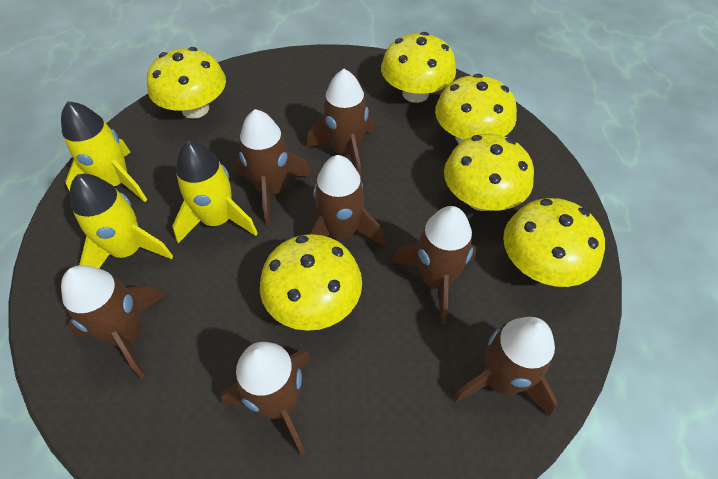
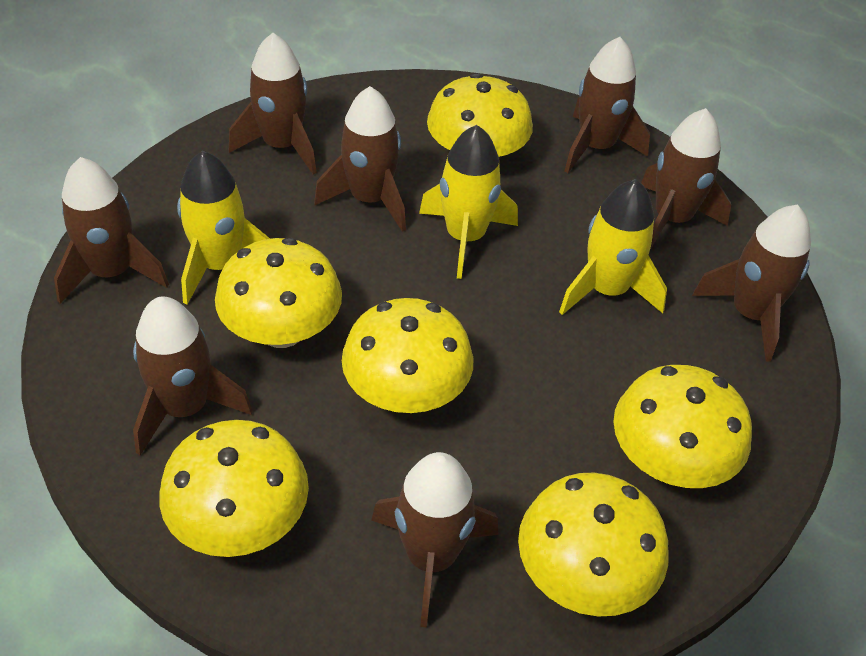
brown rocket: 7 -> 8

